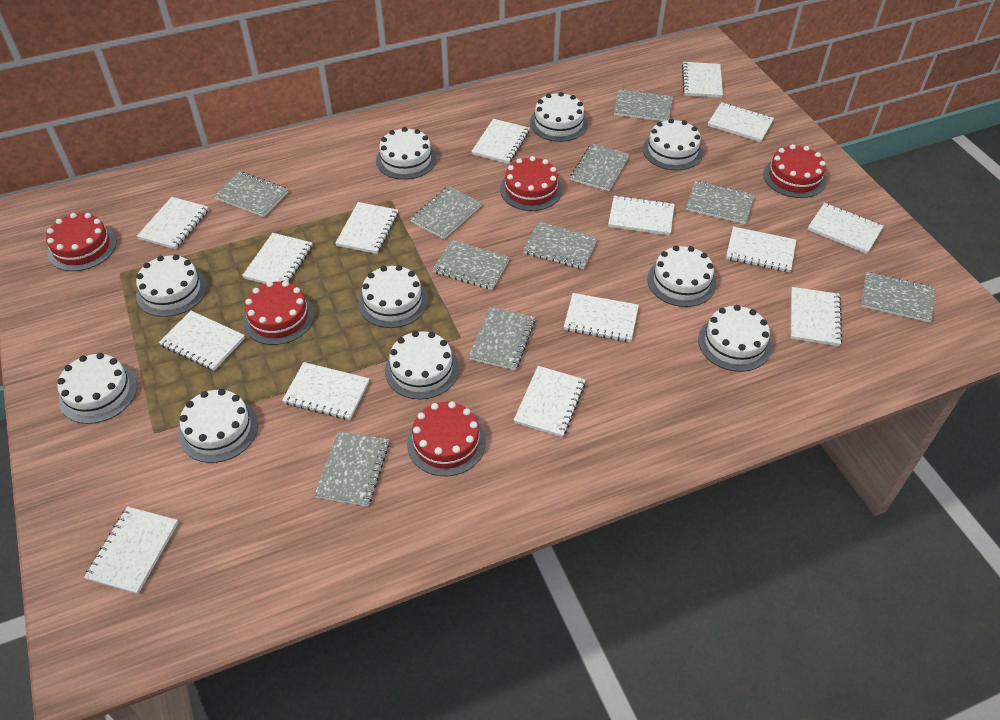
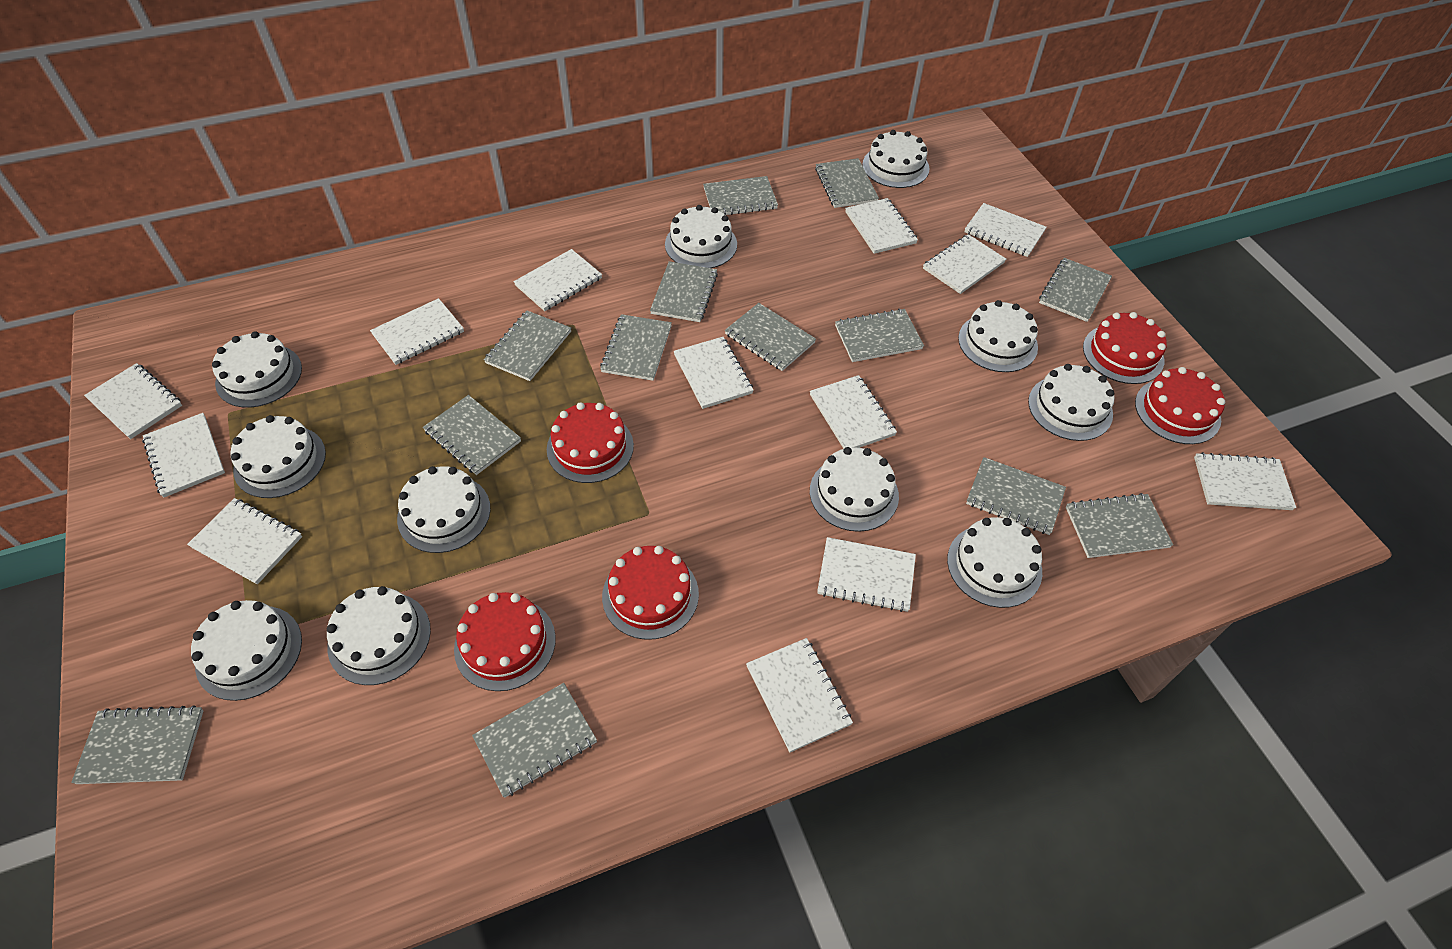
grey notebook: 10 -> 13
white cake: 10 -> 11
white notebook: 15 -> 13

